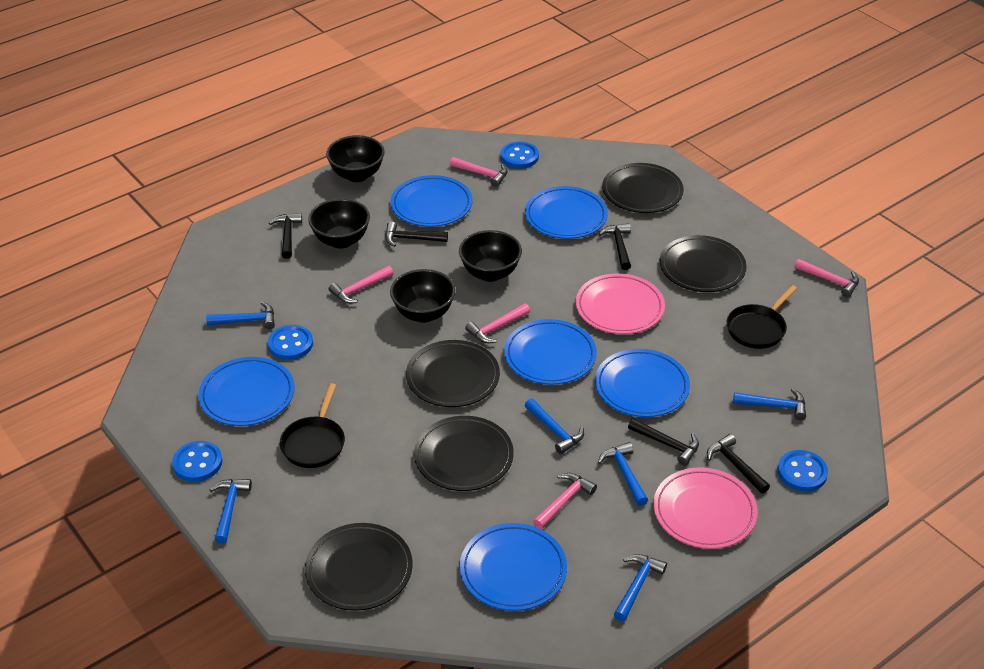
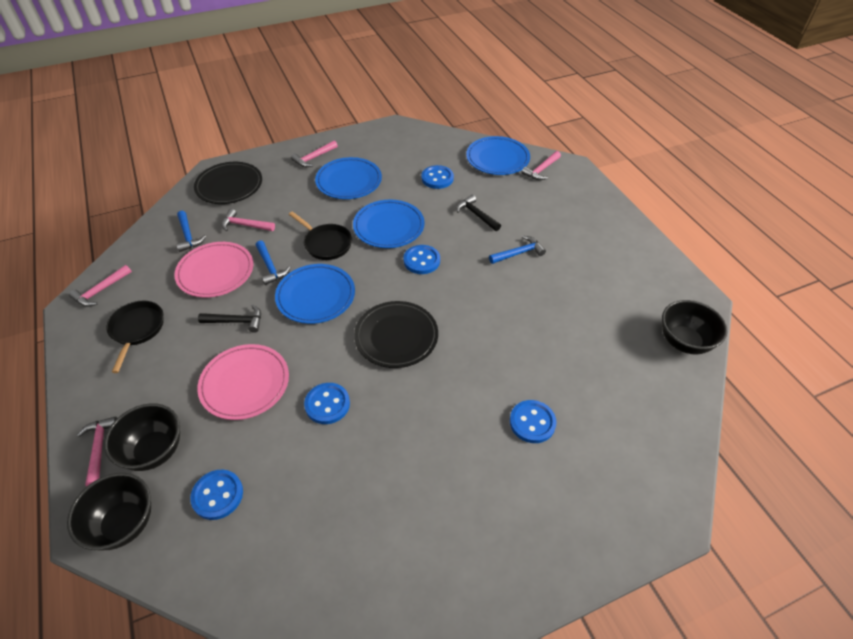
black bowl: 4 -> 3
black hammer: 5 -> 2
black plate: 5 -> 2
blue button: 4 -> 5
blue hammer: 6 -> 3
blue plate: 6 -> 4

